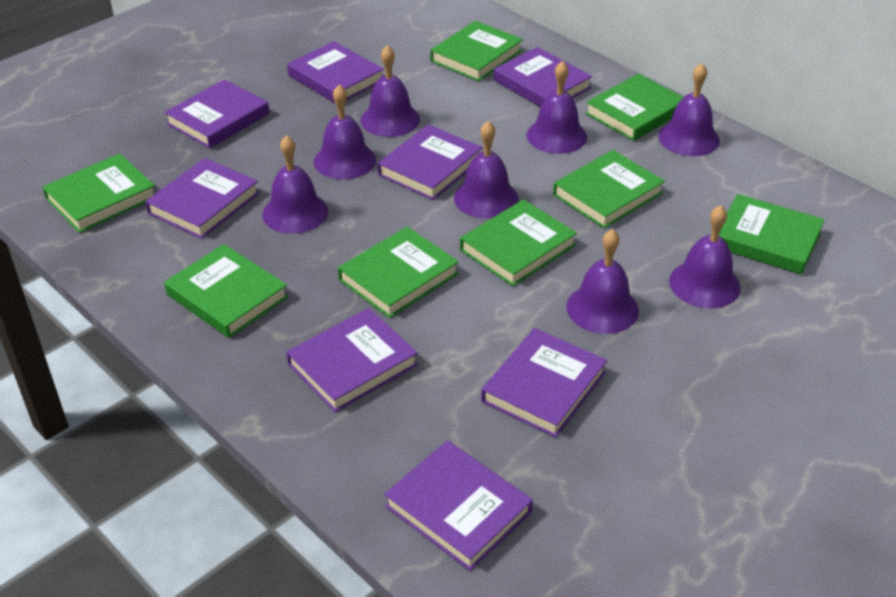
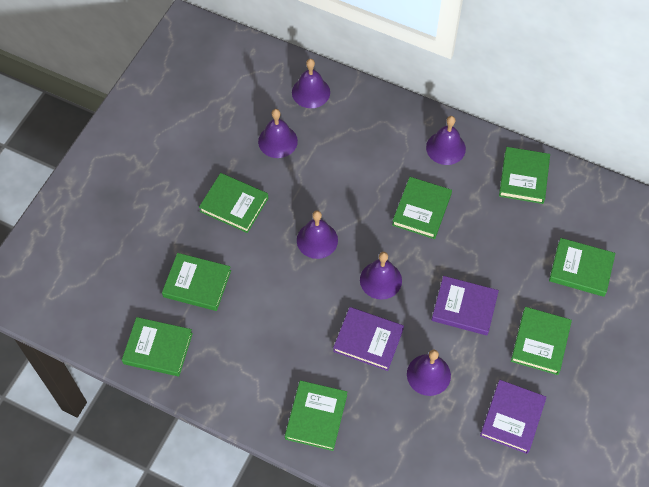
purple bell: 8 -> 6
purple book: 8 -> 3

